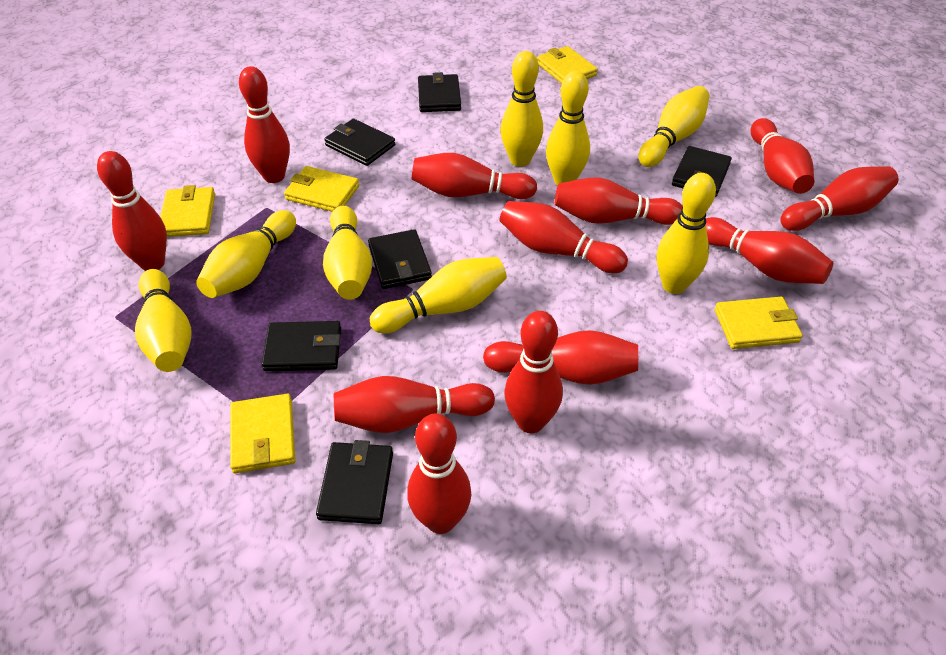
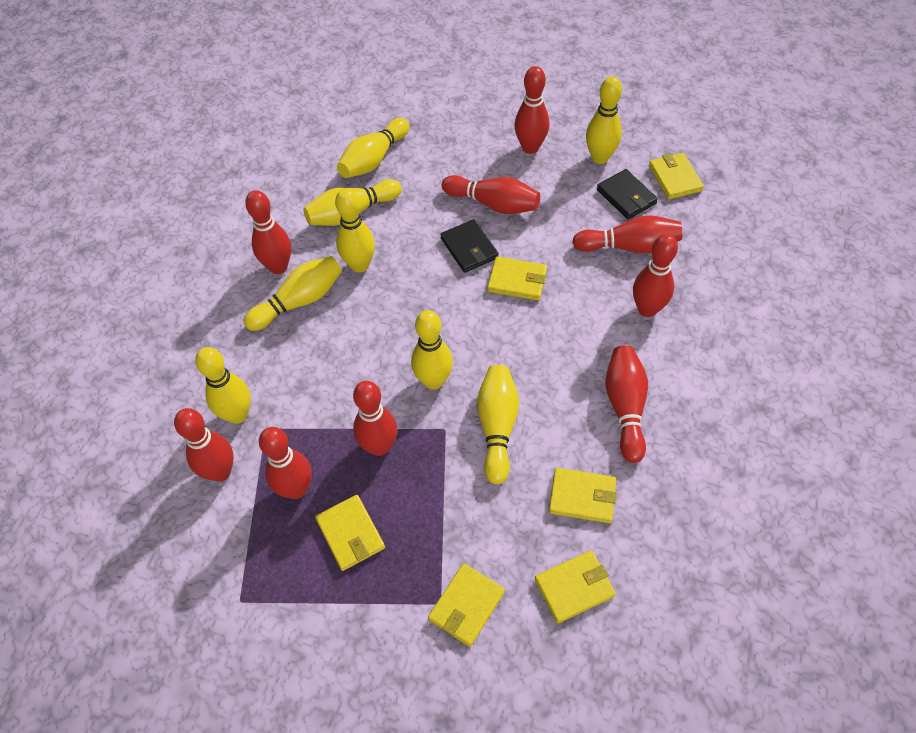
black wallet: 6 -> 2
red bowling pin: 12 -> 9
yellow wallet: 5 -> 6

